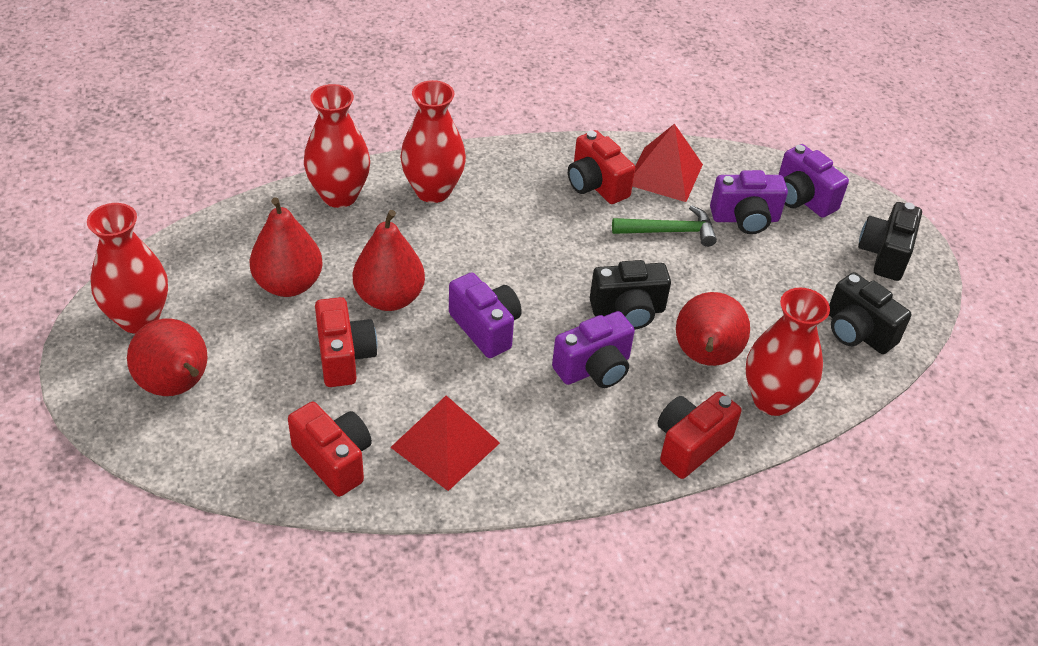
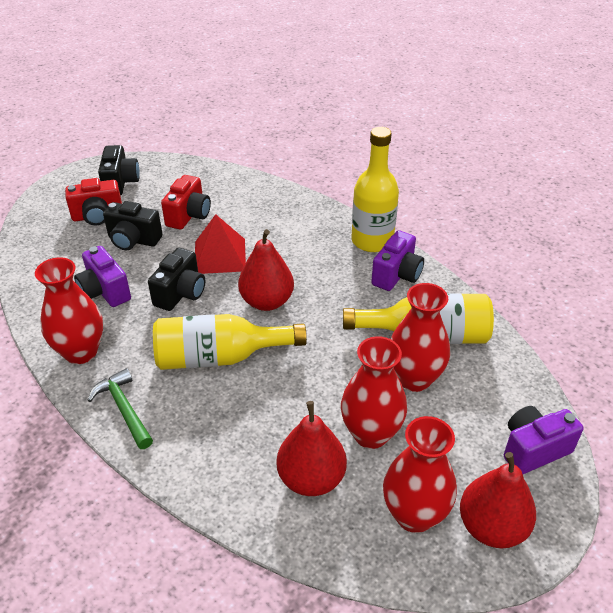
purple camera: 4 -> 3
red camera: 4 -> 2
red pear: 4 -> 3
red pyramid: 2 -> 1
yellow bottle: 0 -> 3

